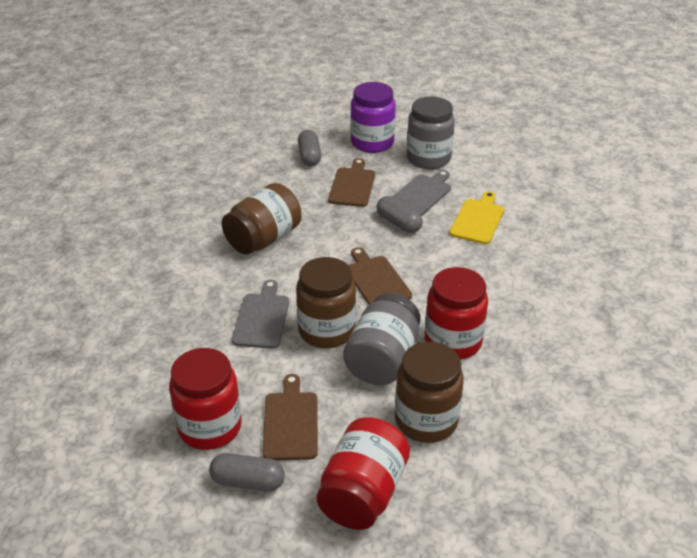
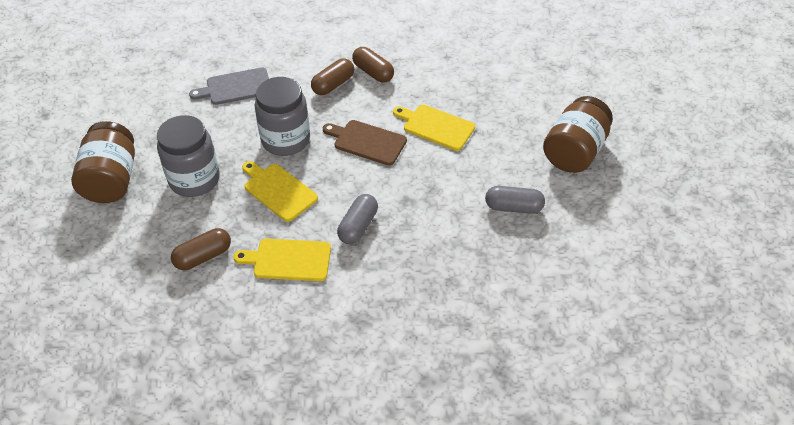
brown capsule: 0 -> 3
brown cutting board: 3 -> 1
brown jar: 3 -> 2
grey capsule: 3 -> 2
grey cutting board: 2 -> 1
purple jar: 1 -> 0
red jar: 3 -> 0
yellow cutting board: 1 -> 3

